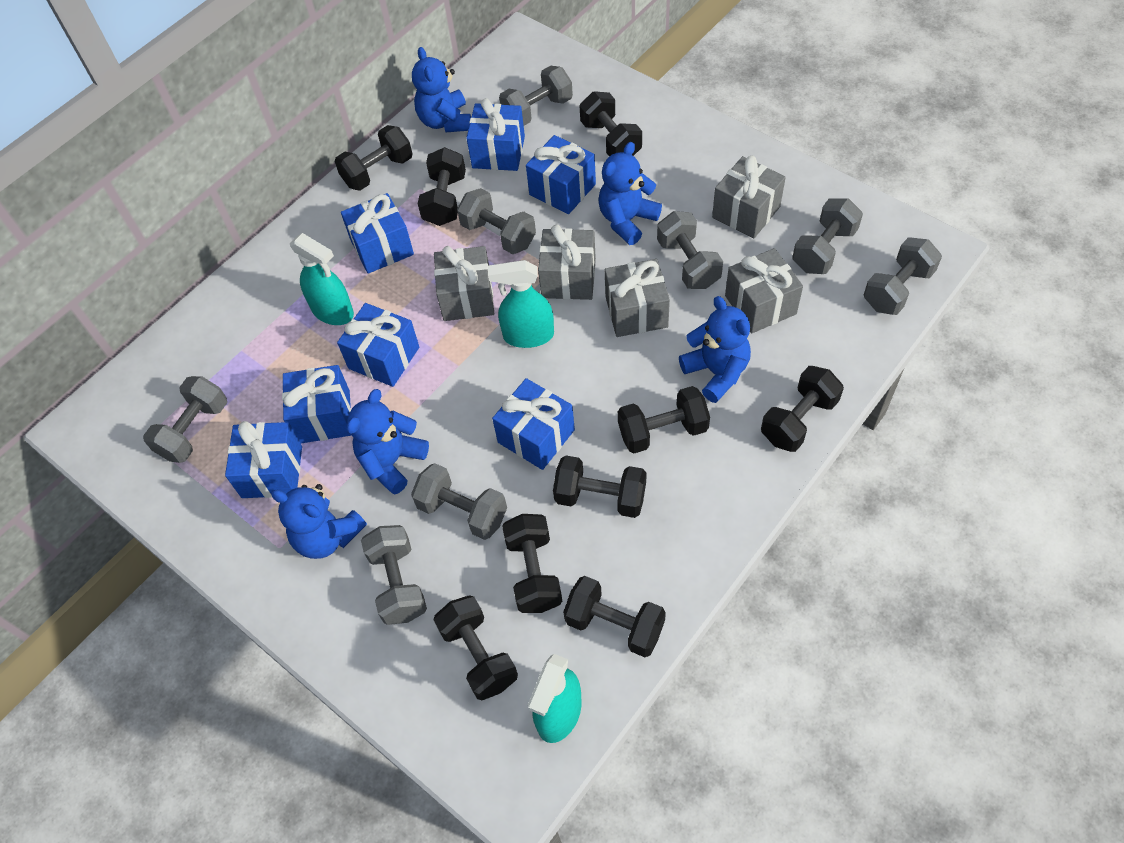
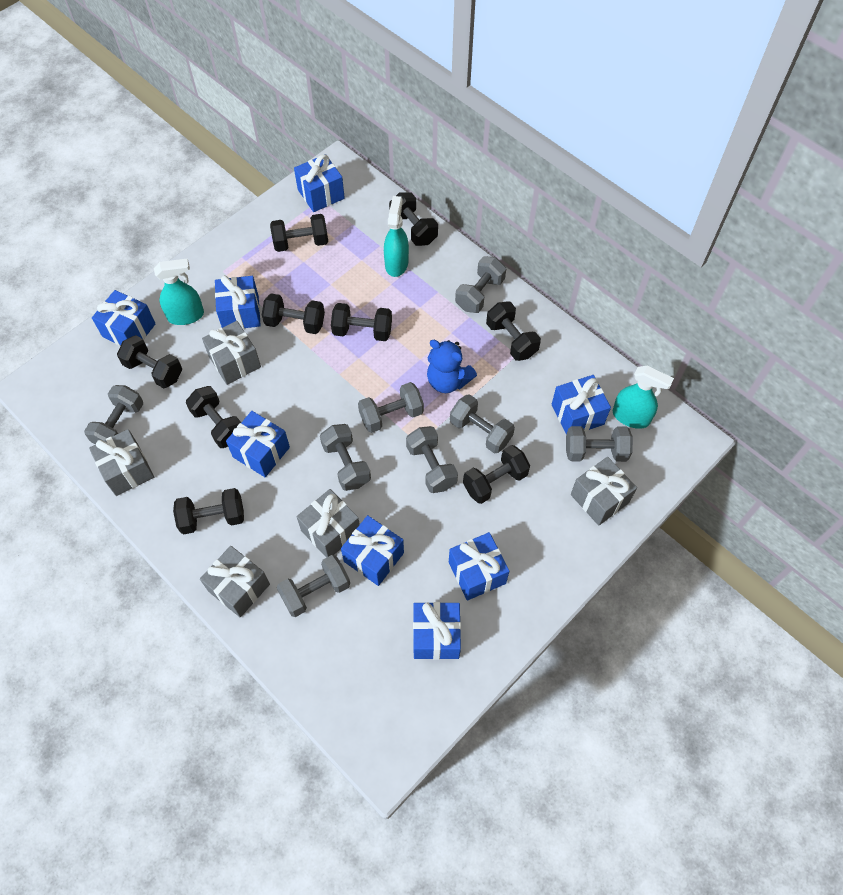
blue gift: 7 -> 8
blue teddy bear: 5 -> 1

